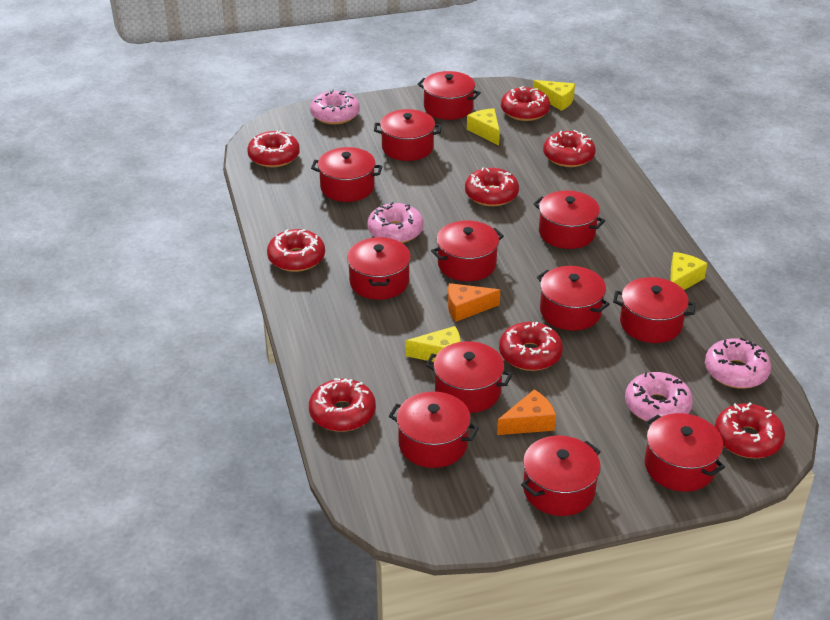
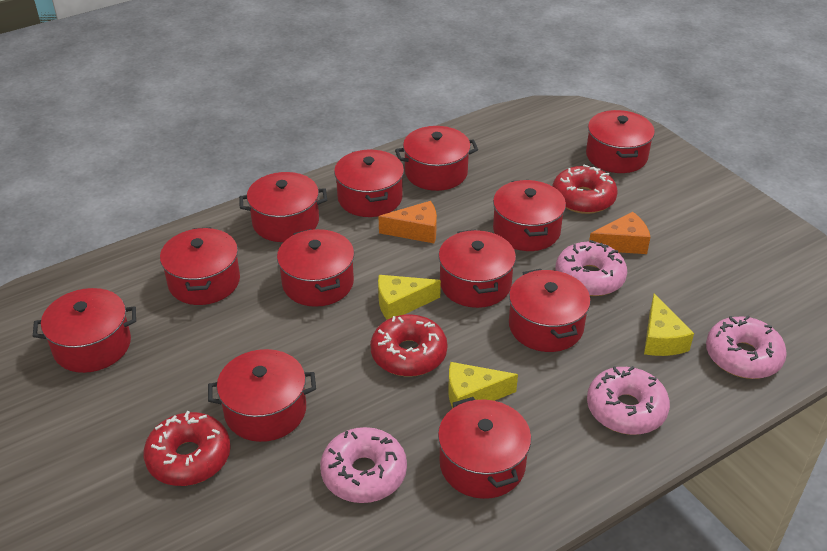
red donut: 8 -> 3
yellow cheese: 4 -> 3

